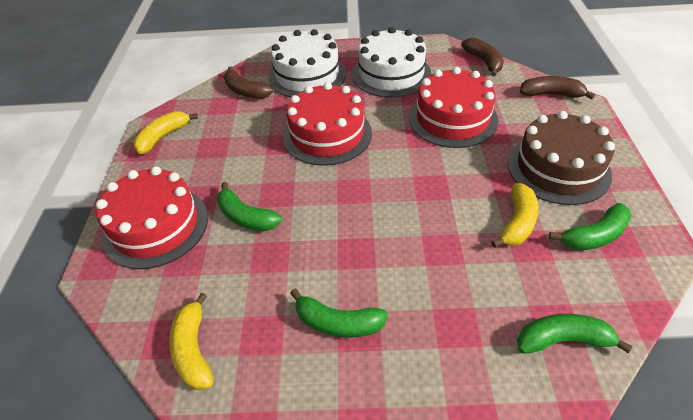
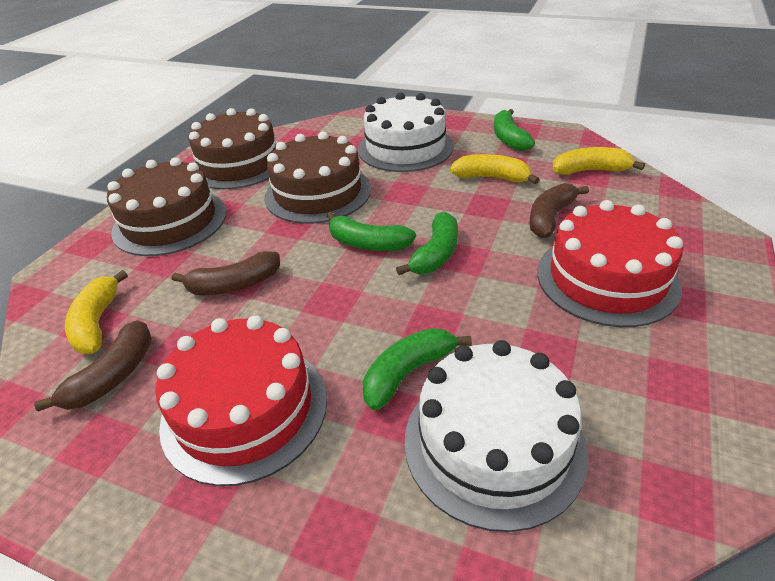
brown cake: 1 -> 3
red cake: 3 -> 2

